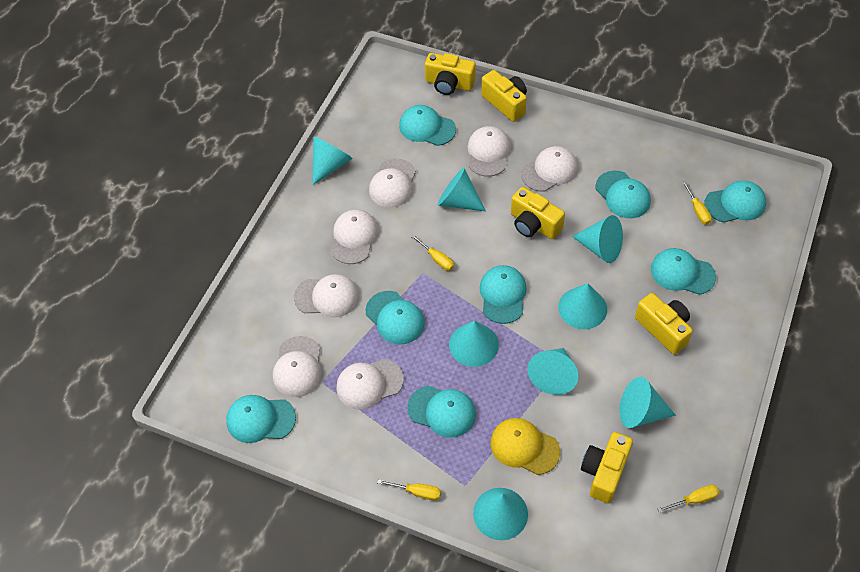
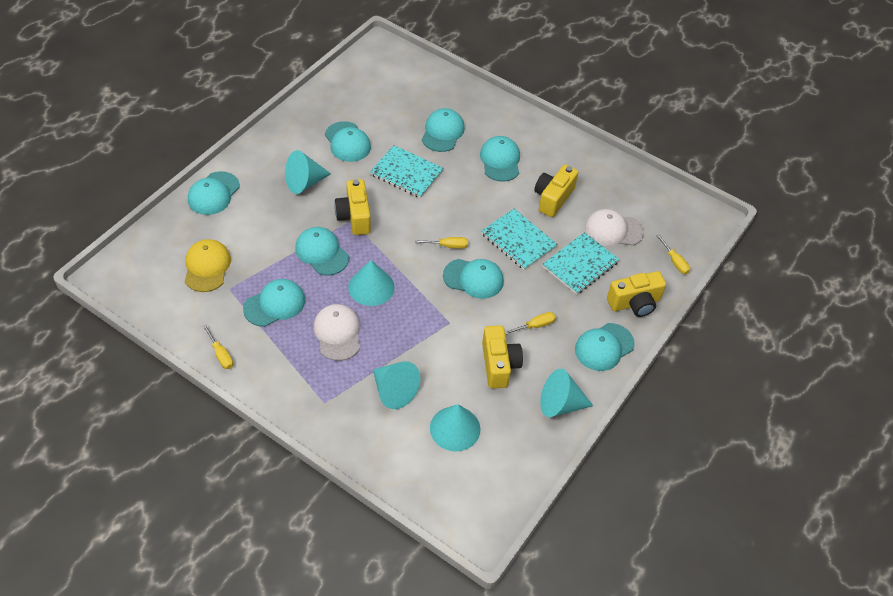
turquoise cone: 8 -> 5
turquoise notebook: 0 -> 3
white cap: 7 -> 2
yellow camera: 5 -> 4

